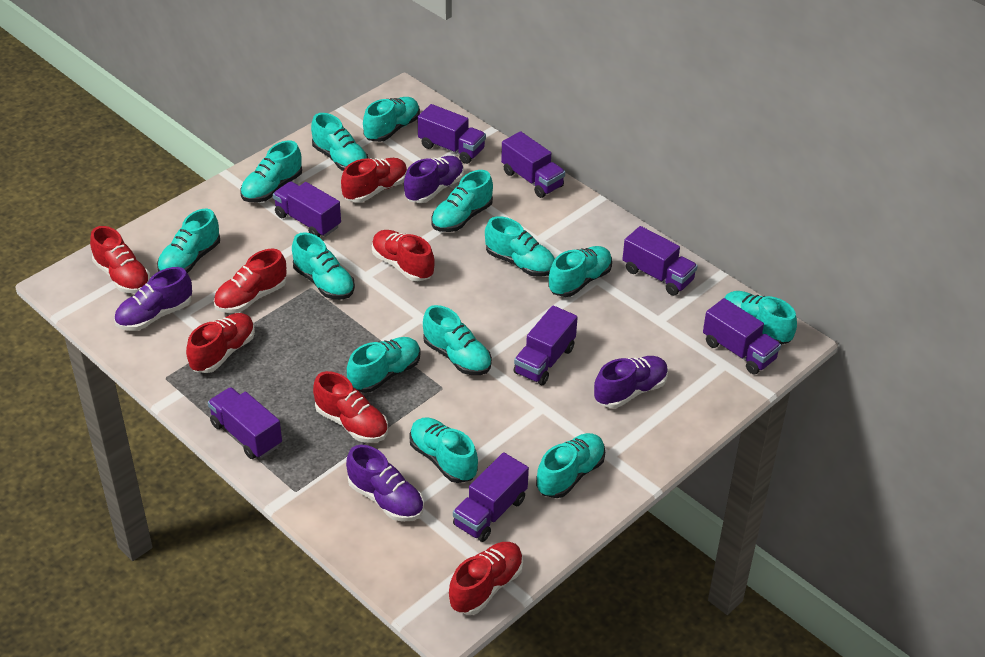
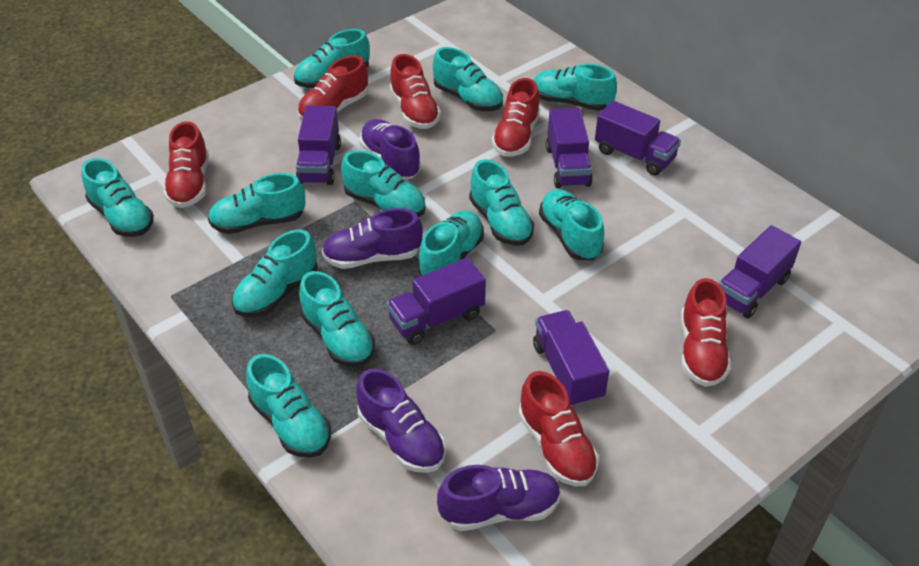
purple truck: 8 -> 6
red shoe: 7 -> 6
turquoise shoe: 13 -> 12

